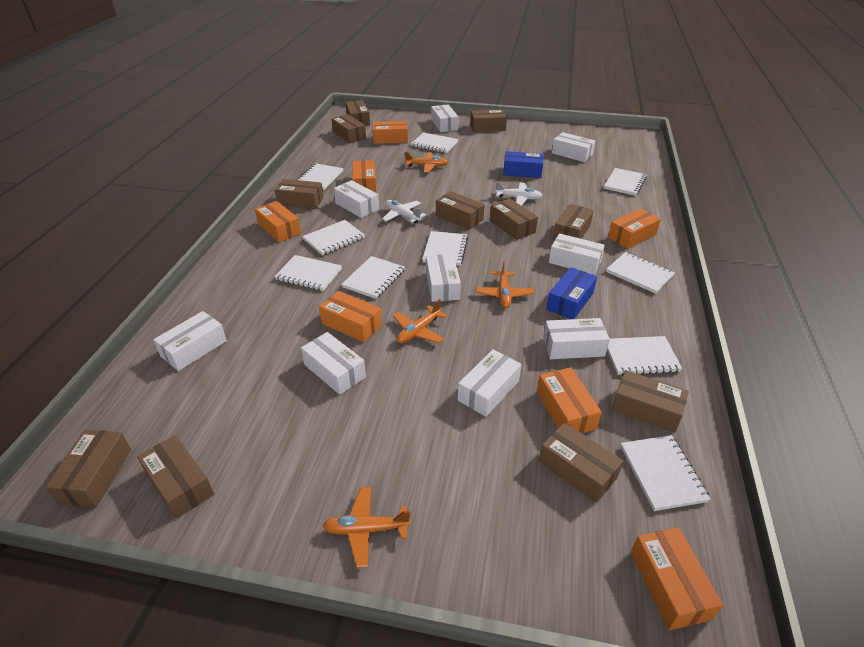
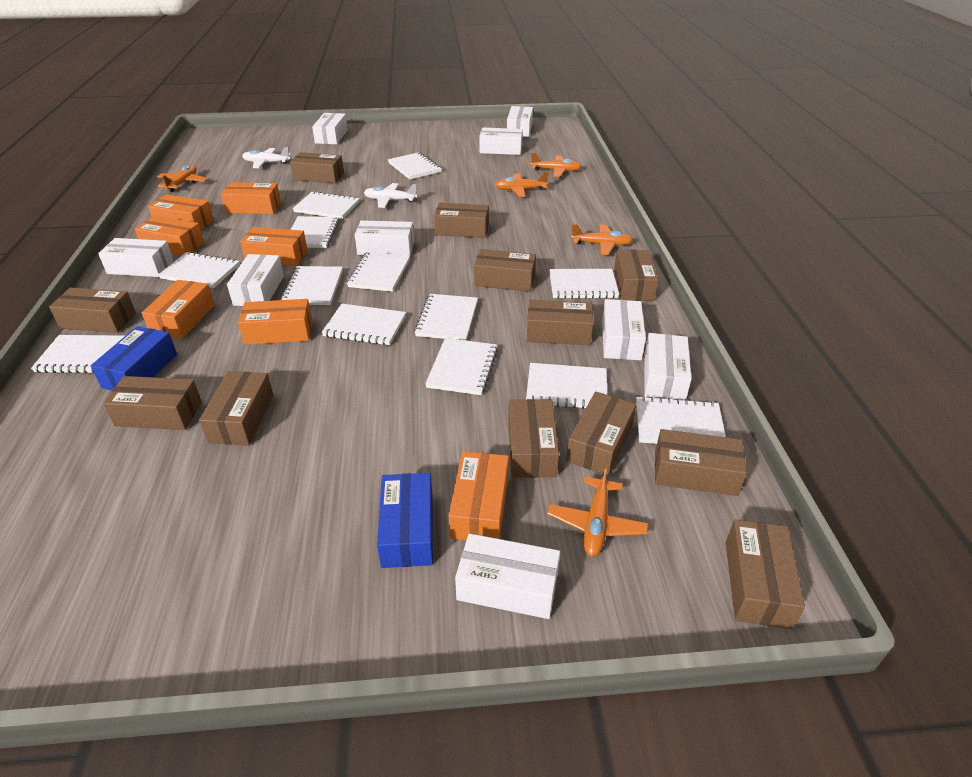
brown box: 11 -> 12
orange plane: 4 -> 5
white notebook: 10 -> 13

